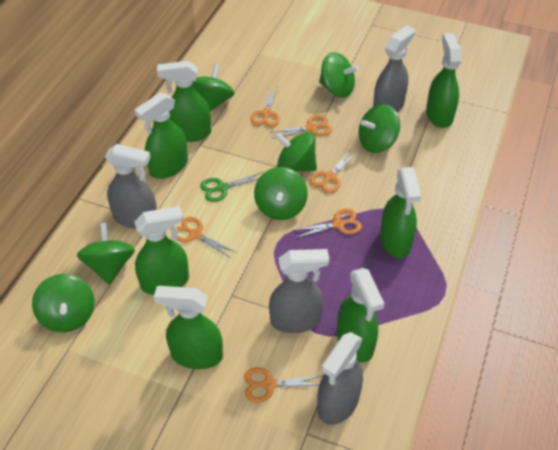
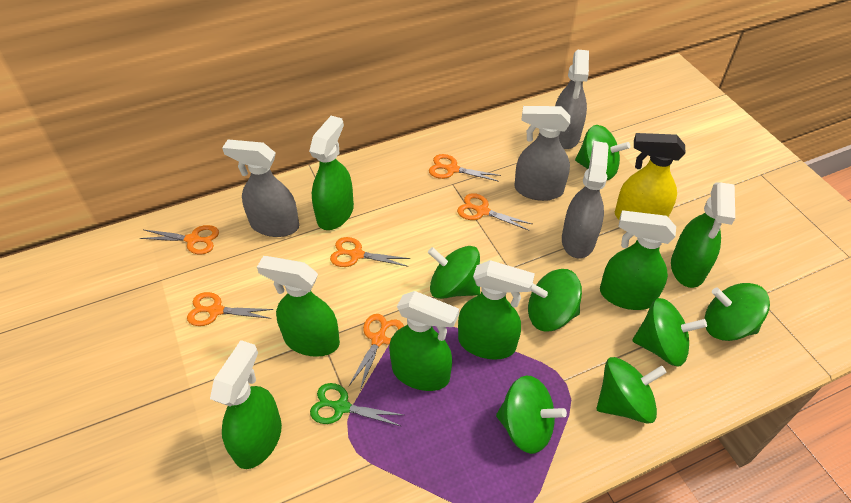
yellow spray bottle: 0 -> 1

